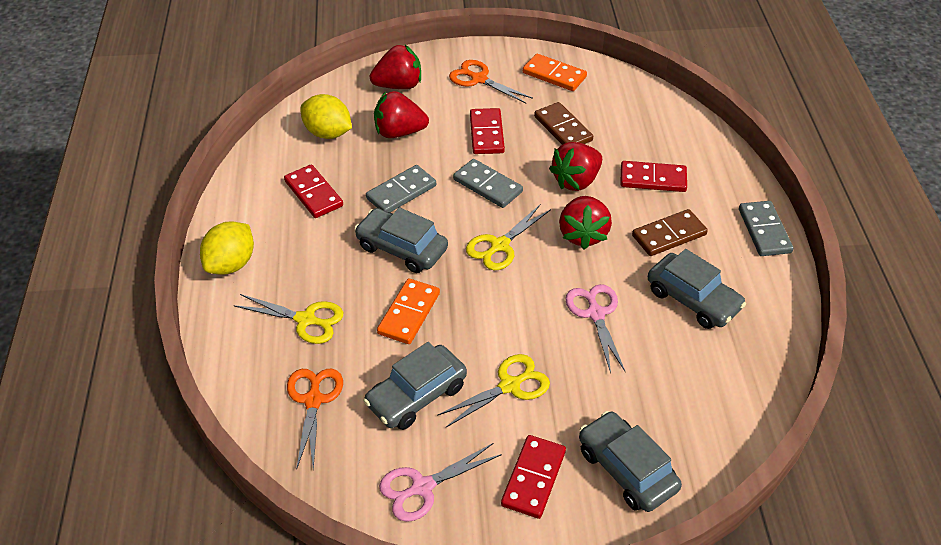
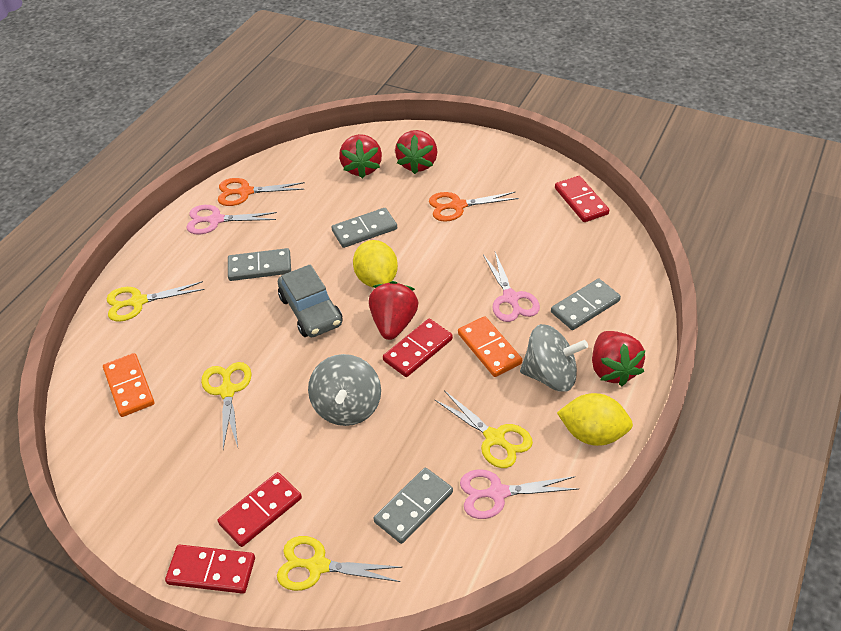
brown domino: 2 -> 0
grey car: 4 -> 1
grey domino: 3 -> 4
grey spinning top: 0 -> 2
pink scissors: 2 -> 3
yellow scissors: 3 -> 4

